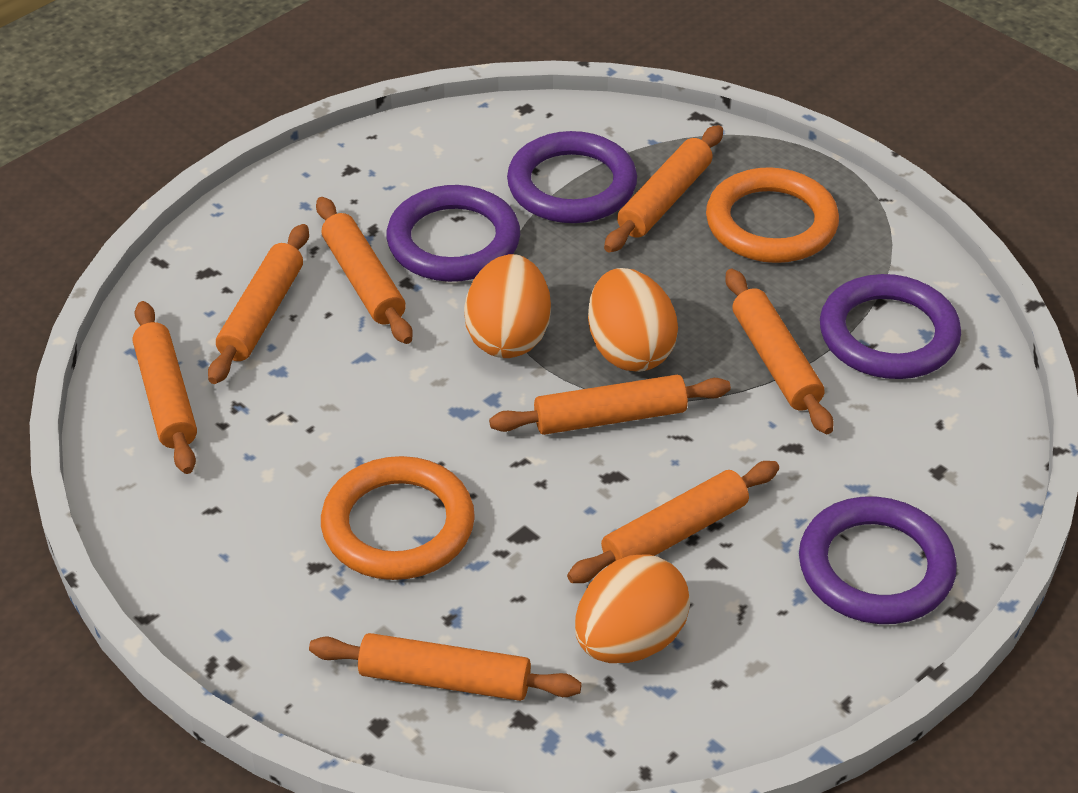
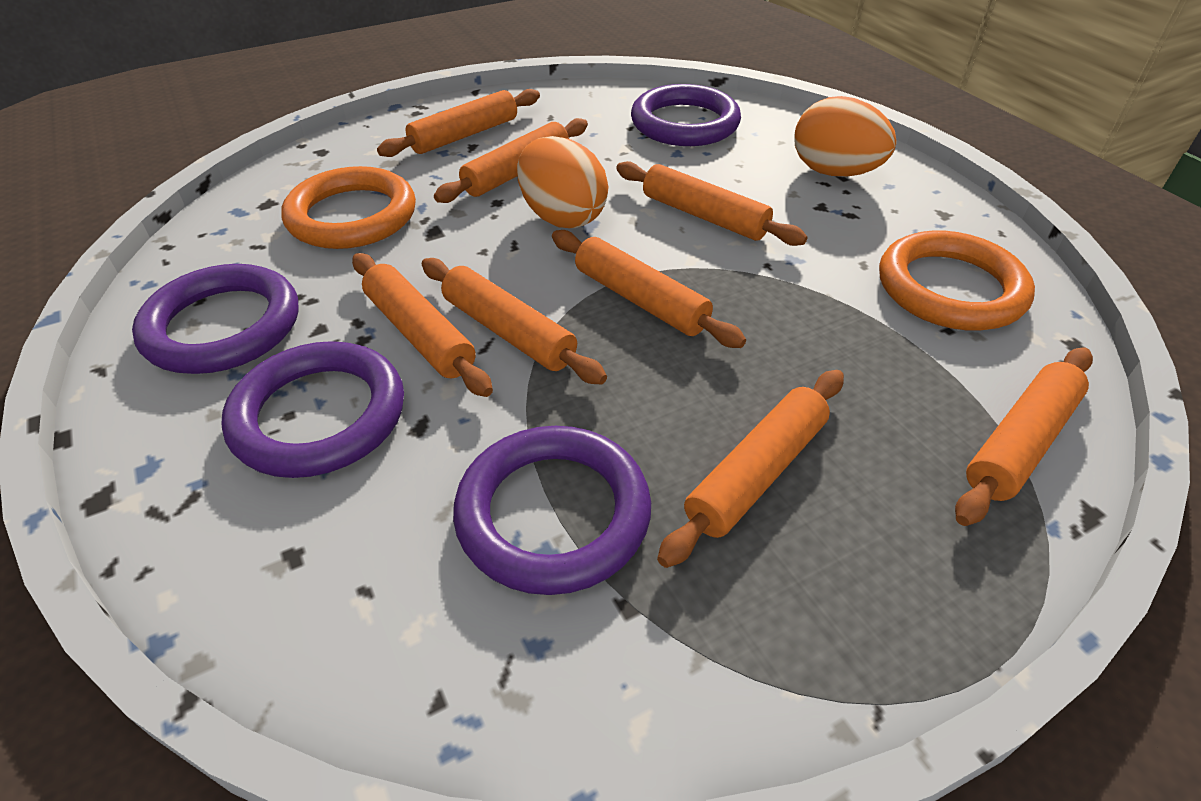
orange egg: 3 -> 2

